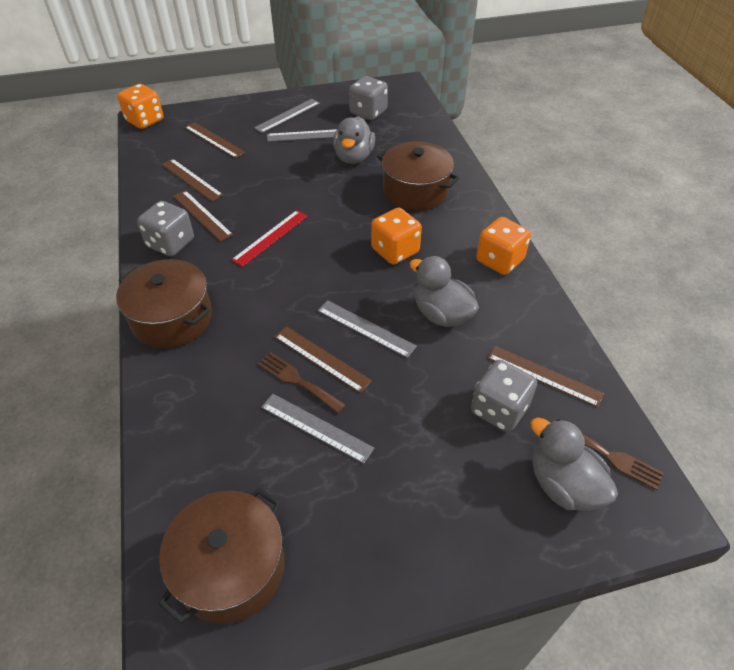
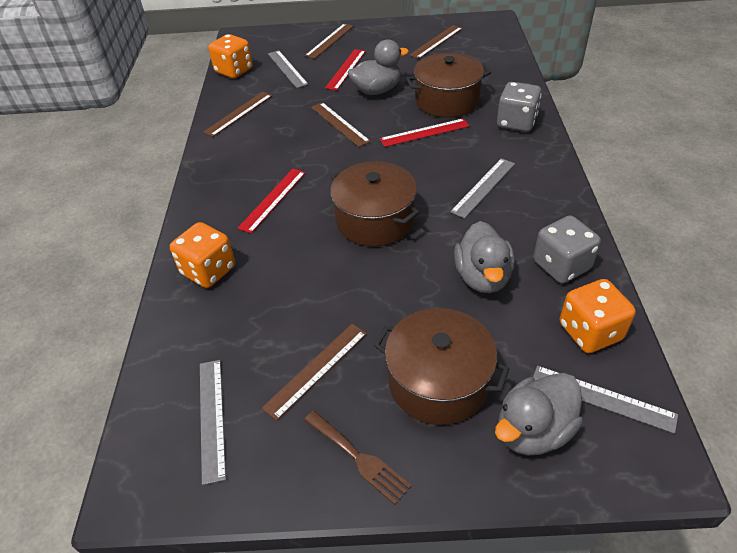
brown fork: 2 -> 1
grey dice: 3 -> 2
red ruler: 1 -> 3

